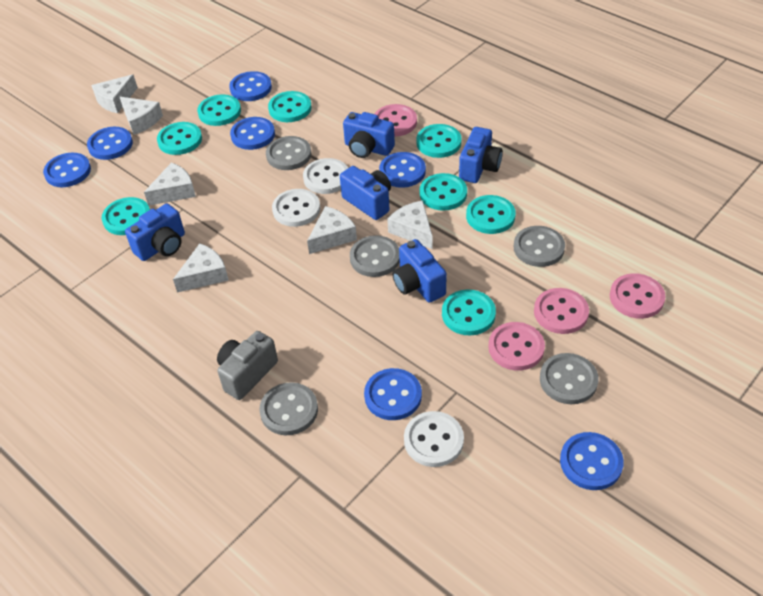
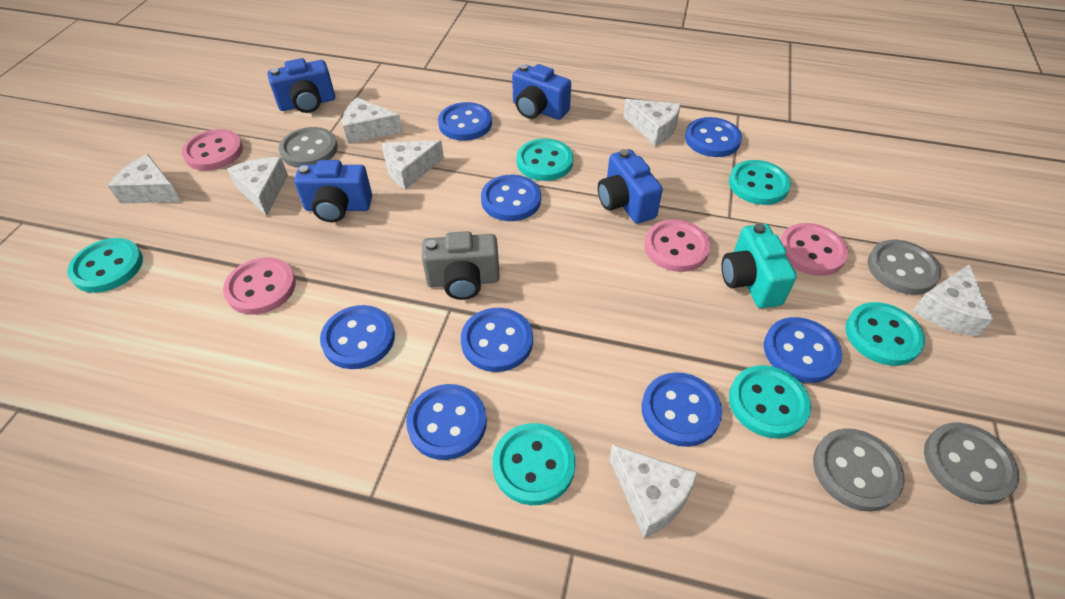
blue button: 7 -> 8
blue camera: 5 -> 4
grey button: 5 -> 4
turquoise button: 8 -> 6
turquoise camera: 0 -> 1
white button: 3 -> 0
white cheese: 6 -> 7

